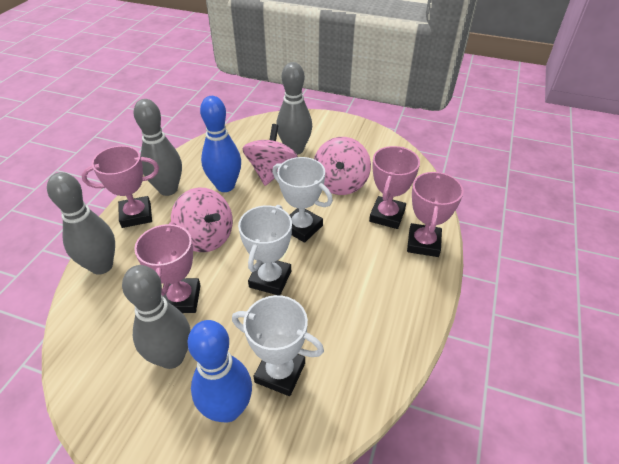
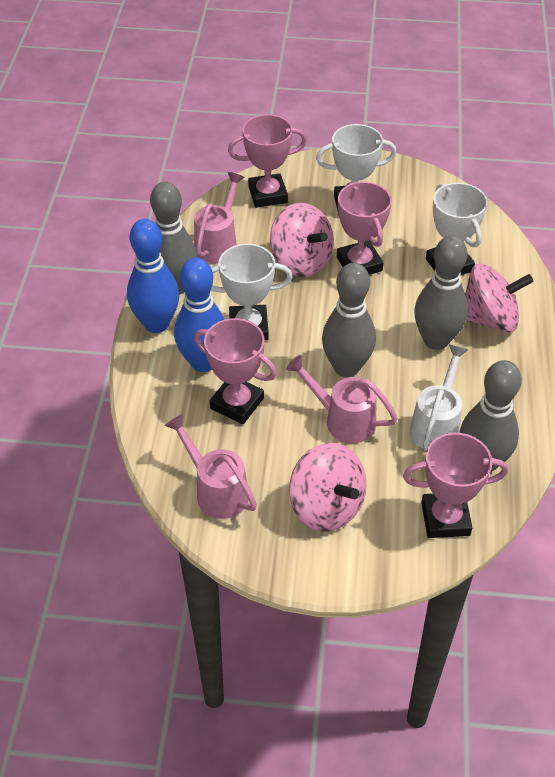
pink watering can: 0 -> 3
white watering can: 0 -> 1

